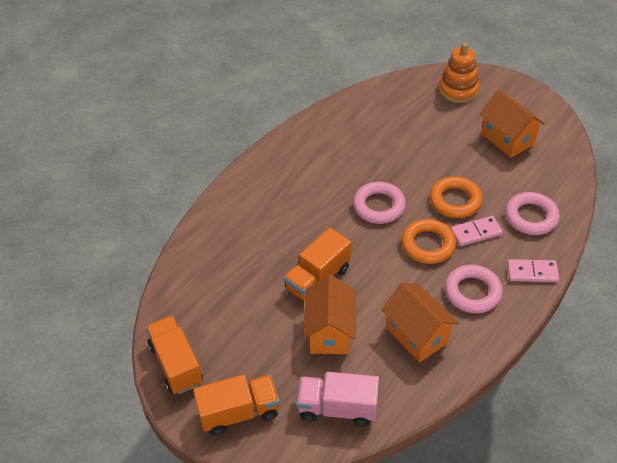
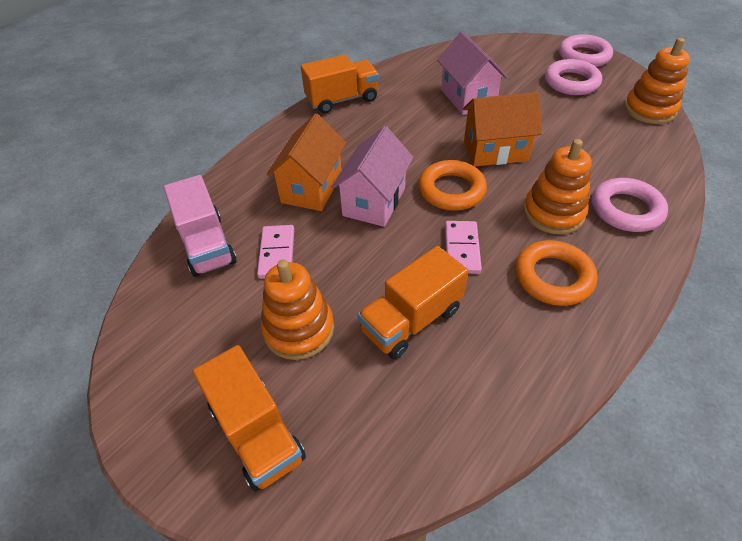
orange house: 3 -> 2
orange stacking toy: 1 -> 3
pink house: 0 -> 2

